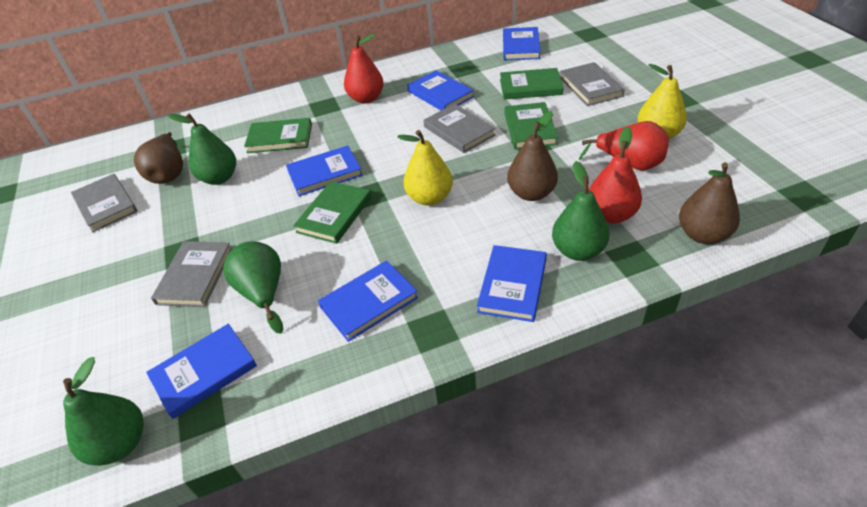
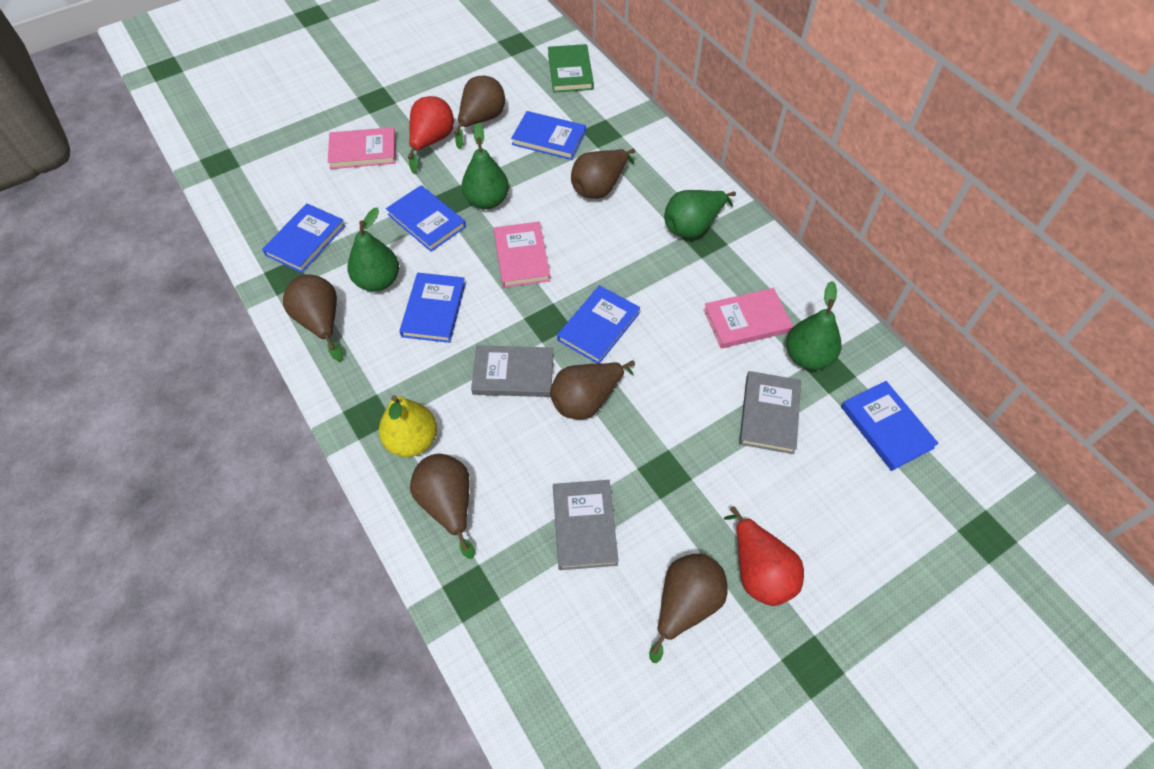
brown pear: 3 -> 6
green book: 4 -> 1
grey book: 4 -> 3
pink book: 0 -> 3
red pear: 3 -> 2
yellow pear: 2 -> 1

